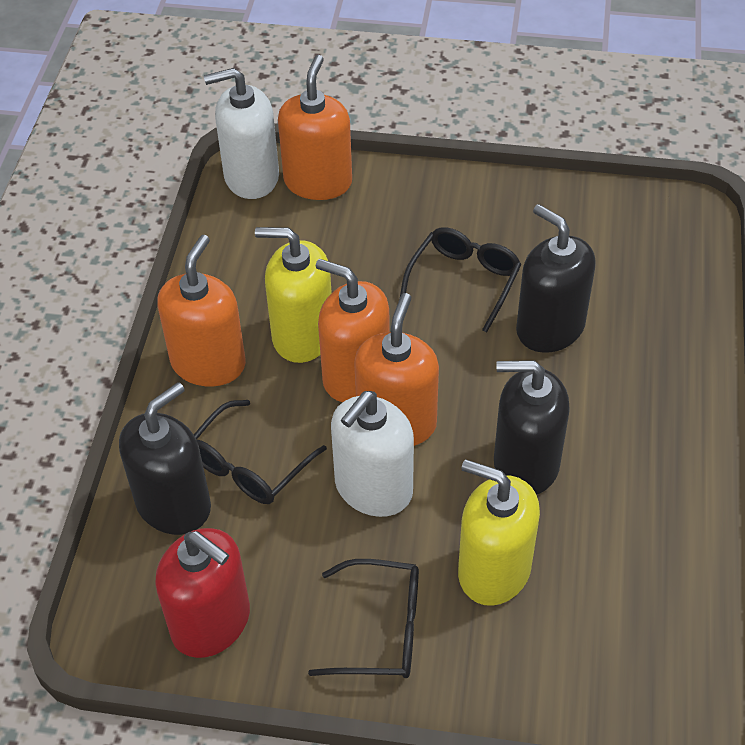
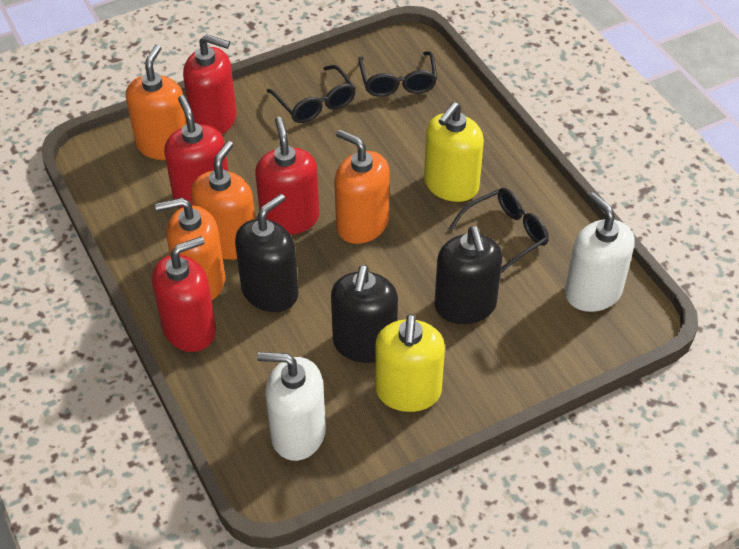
red soap dispenser: 1 -> 4

